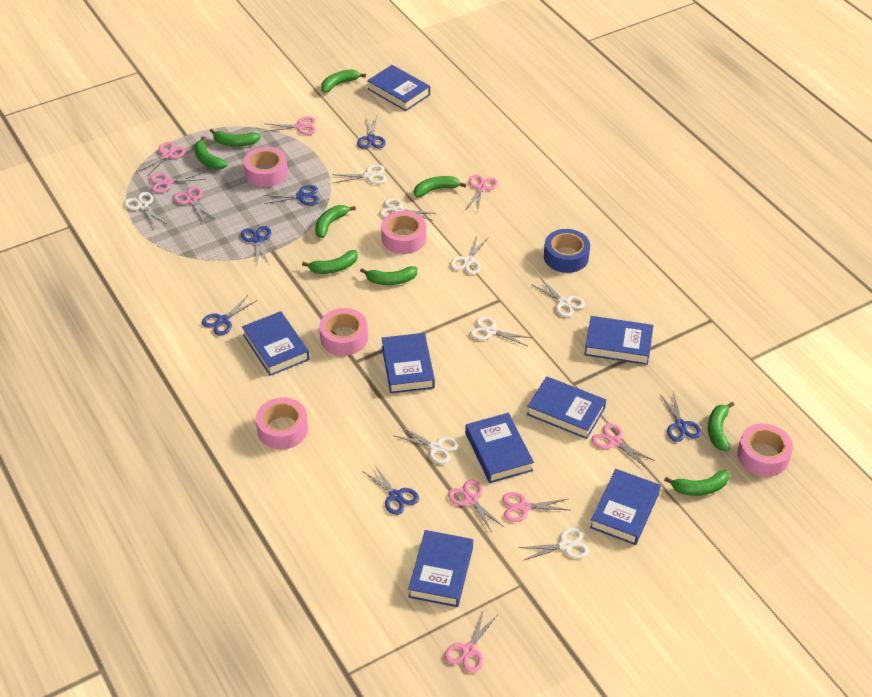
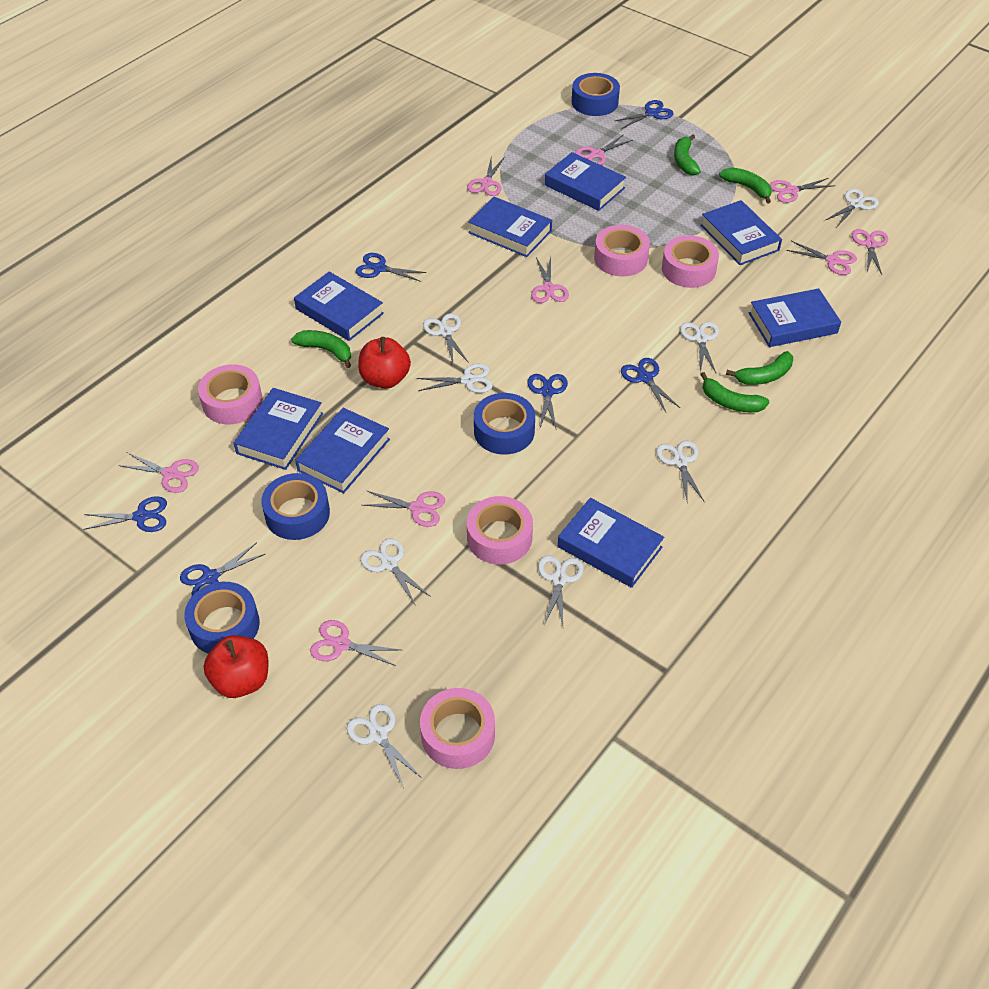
blue tape: 1 -> 4
green banana: 9 -> 5
red apple: 0 -> 2

